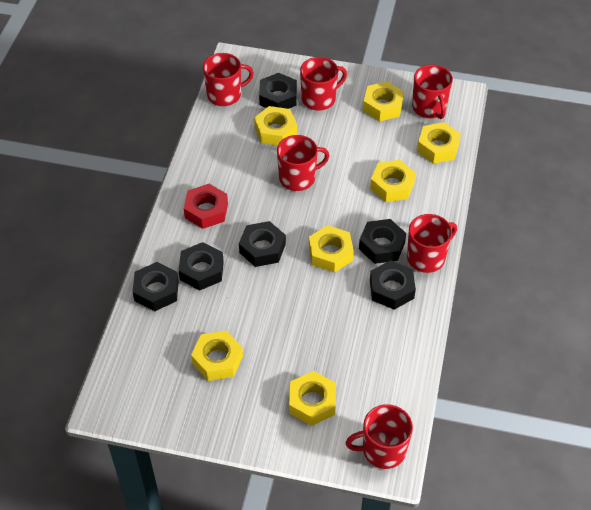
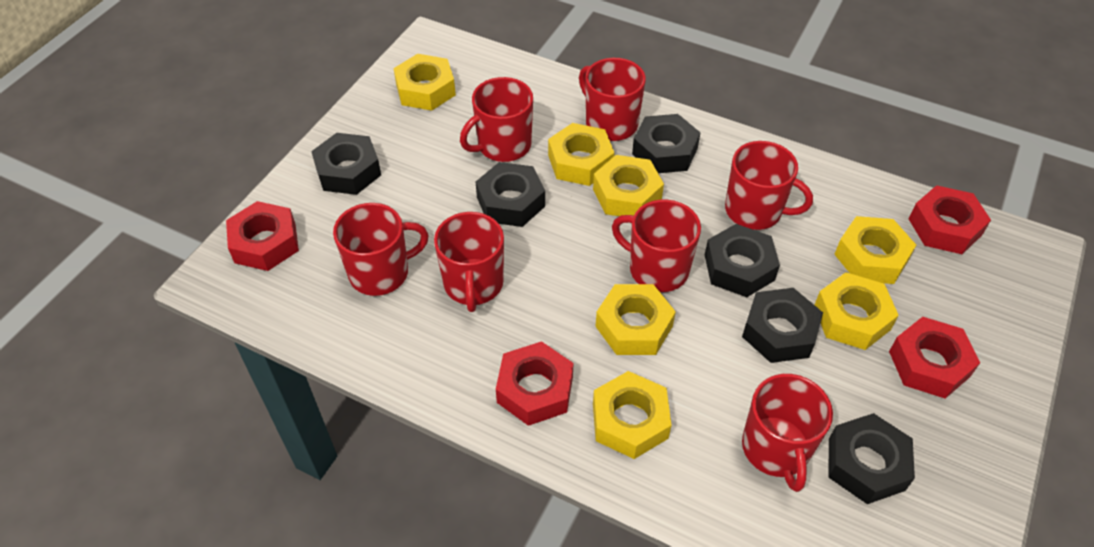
red mug: 6 -> 7
red nut: 1 -> 4

